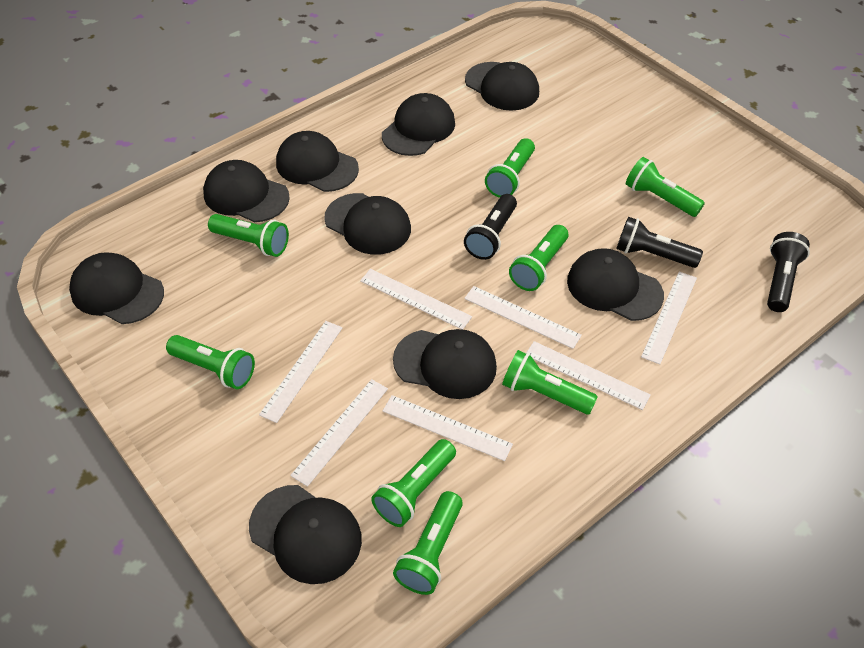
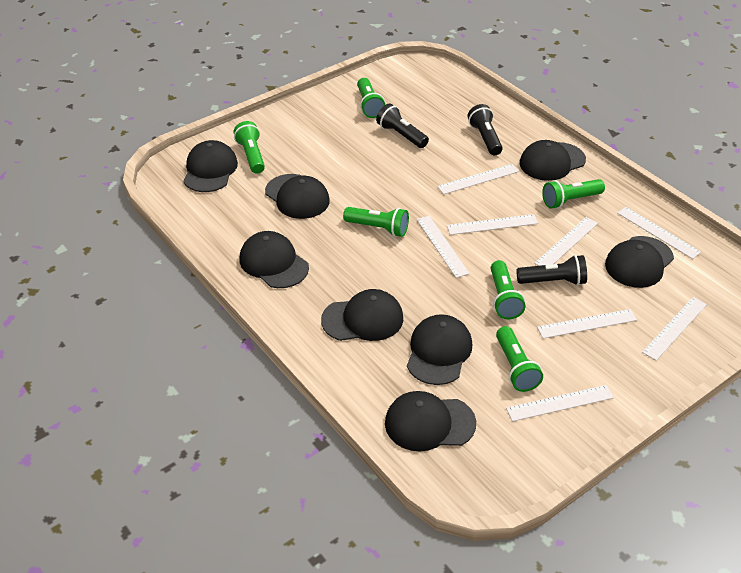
black cap: 9 -> 8
green flashlight: 8 -> 6
white ruler: 7 -> 8

